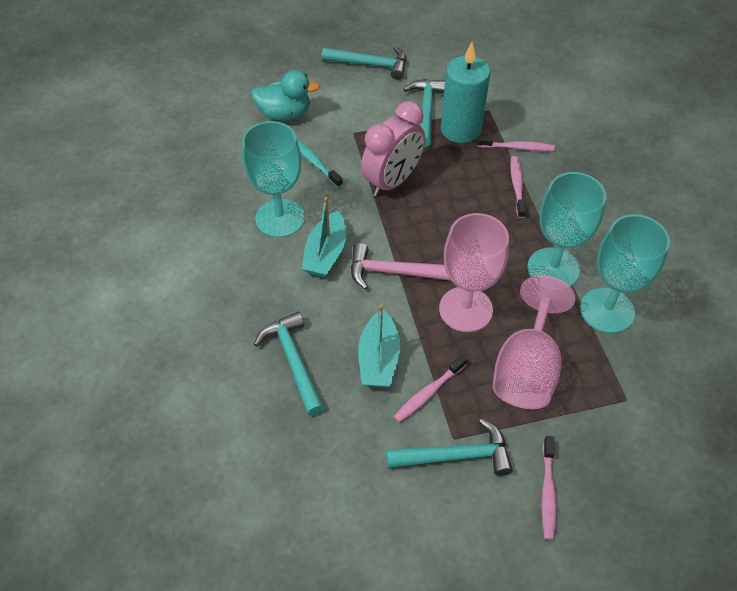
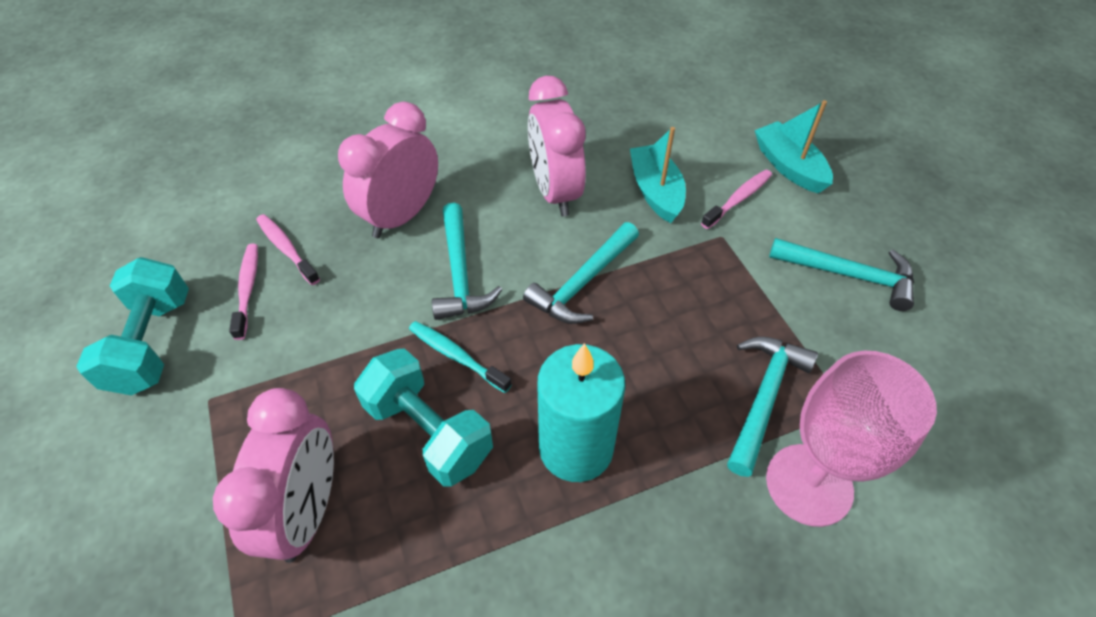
pink clock: 1 -> 3
pink goblet: 2 -> 1
pink hammer: 1 -> 0
pink toothbrush: 4 -> 3
turquoise duck: 1 -> 0
turquoise dumbbell: 0 -> 2
turquoise goblet: 3 -> 0

